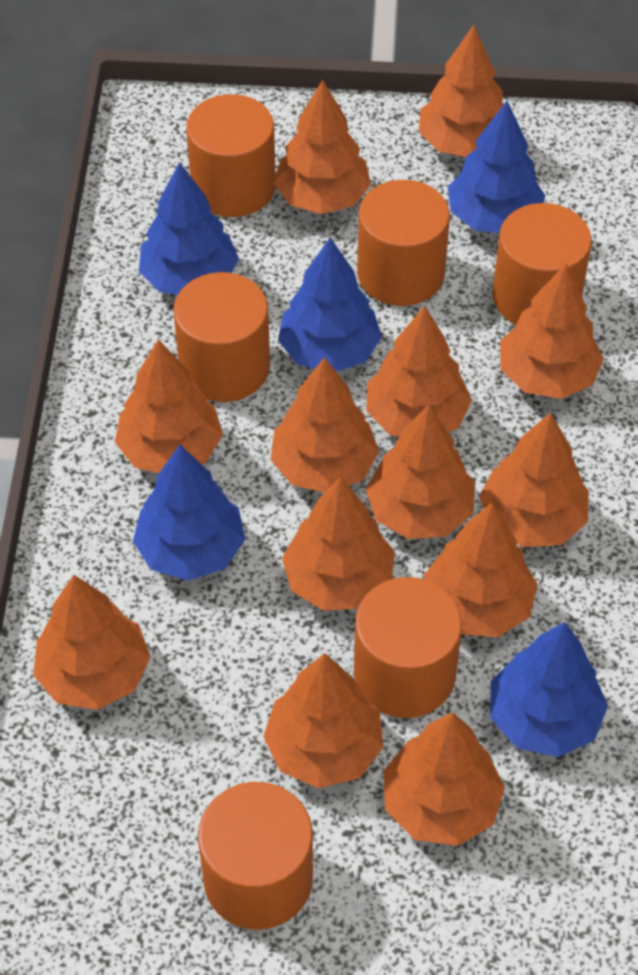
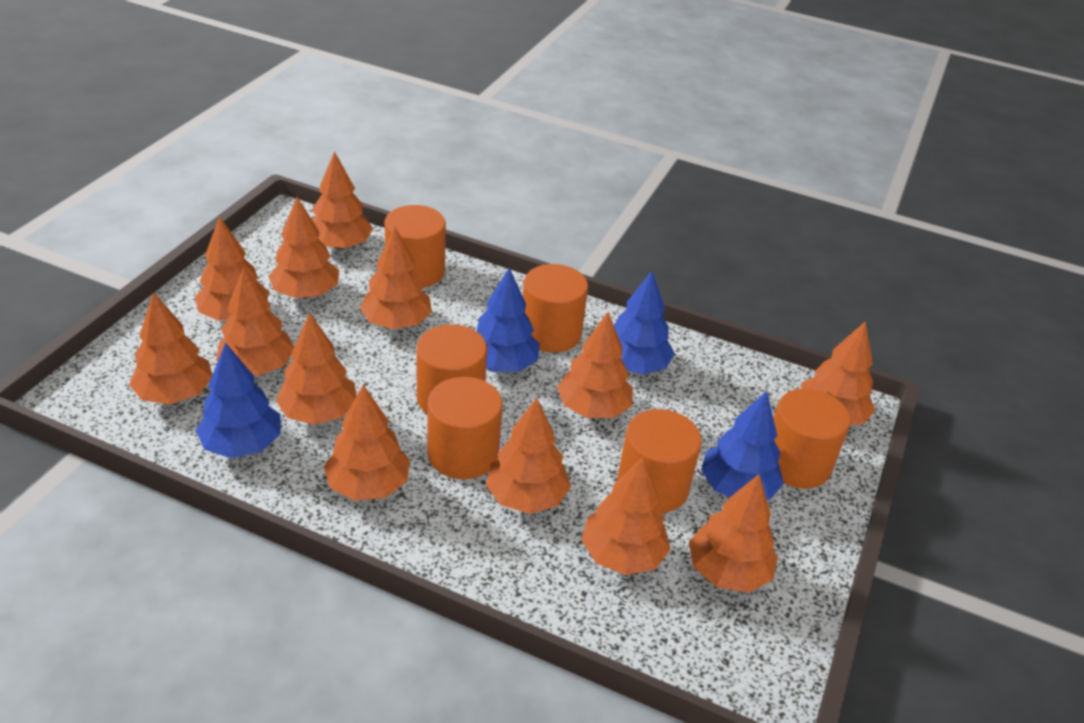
blue tree: 5 -> 4

